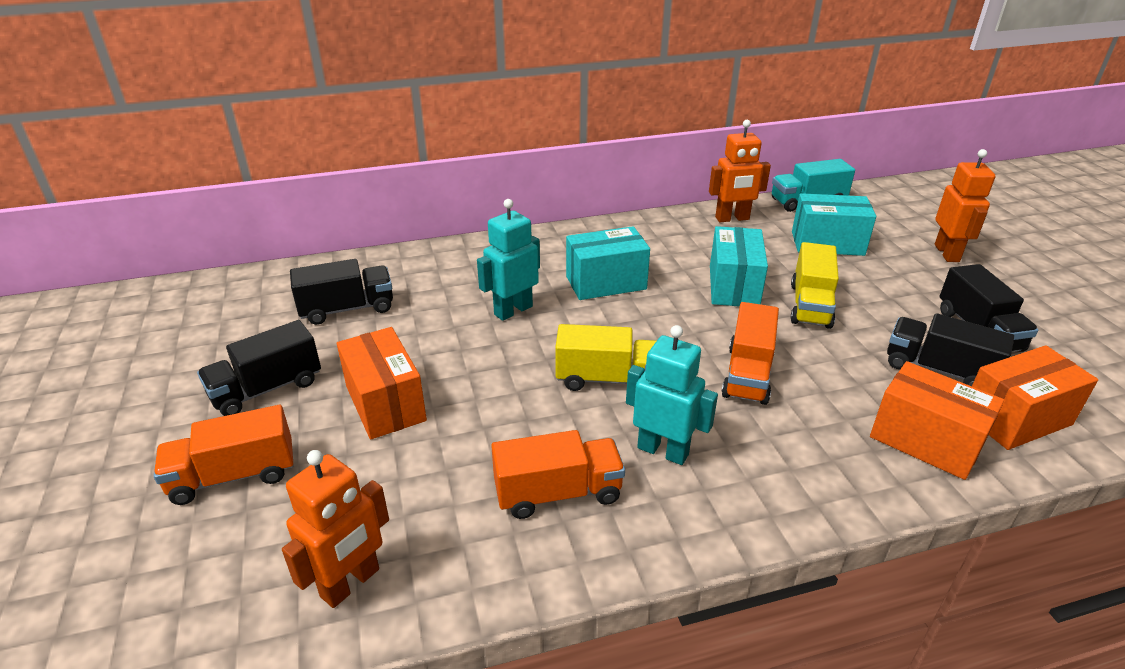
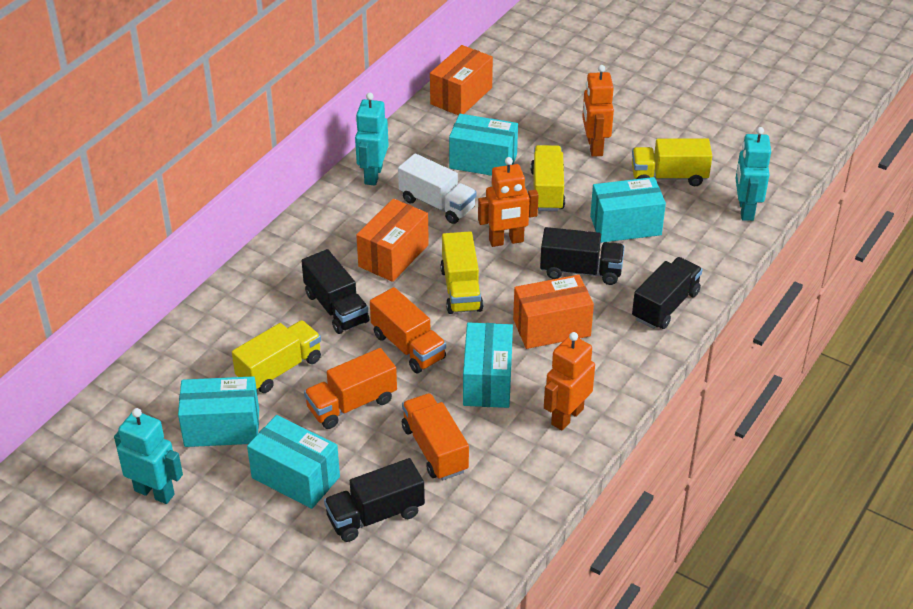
turquoise box: 3 -> 5
turquoise robot: 2 -> 3
turquoise truck: 1 -> 0
white truck: 0 -> 1
yellow truck: 2 -> 4

